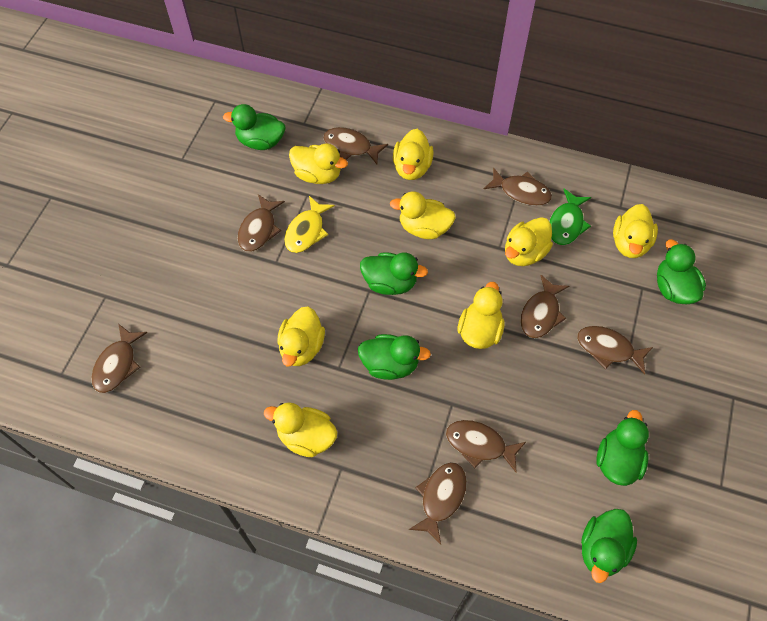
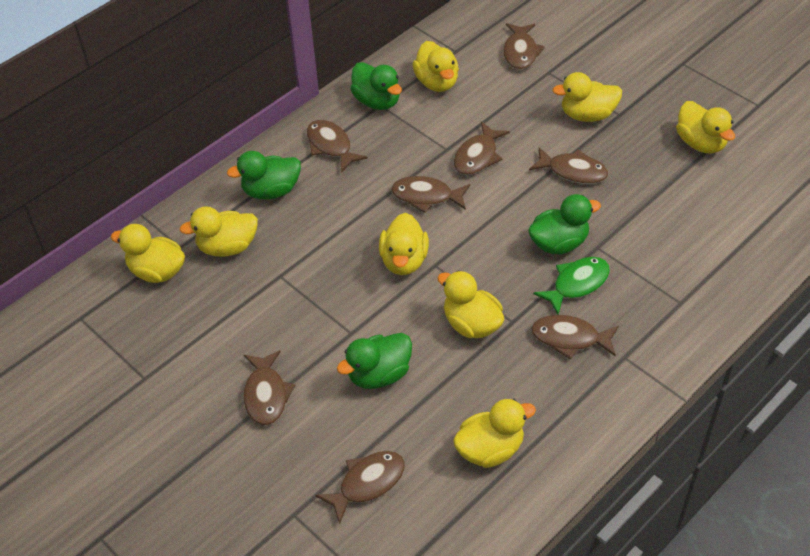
green duck: 6 -> 4
yellow fish: 1 -> 0

